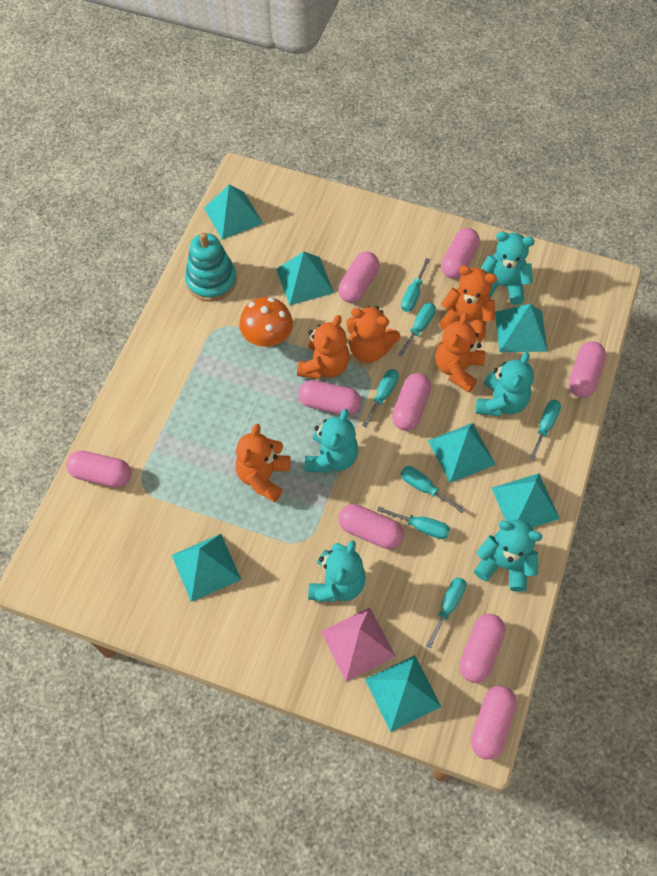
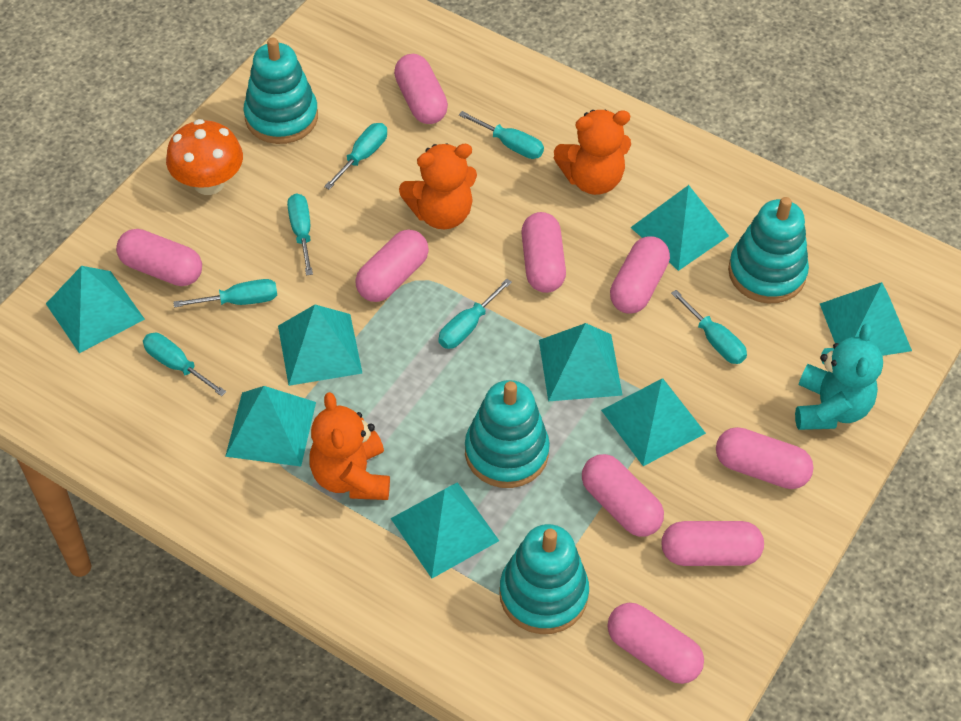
orange teddy bear: 5 -> 3
pink pyramid: 1 -> 0
turquoise pyramid: 7 -> 8
turquoise stacking toy: 1 -> 4
turquoise teddy bear: 5 -> 1

